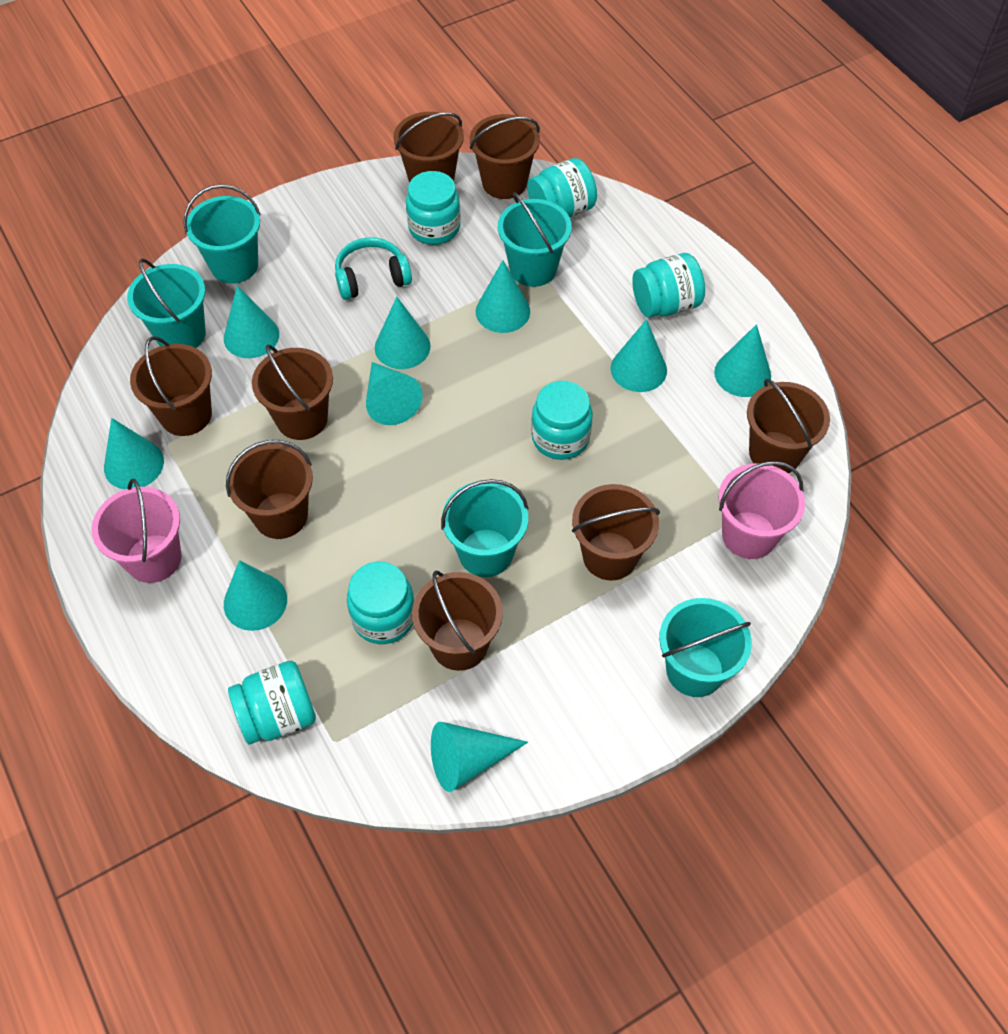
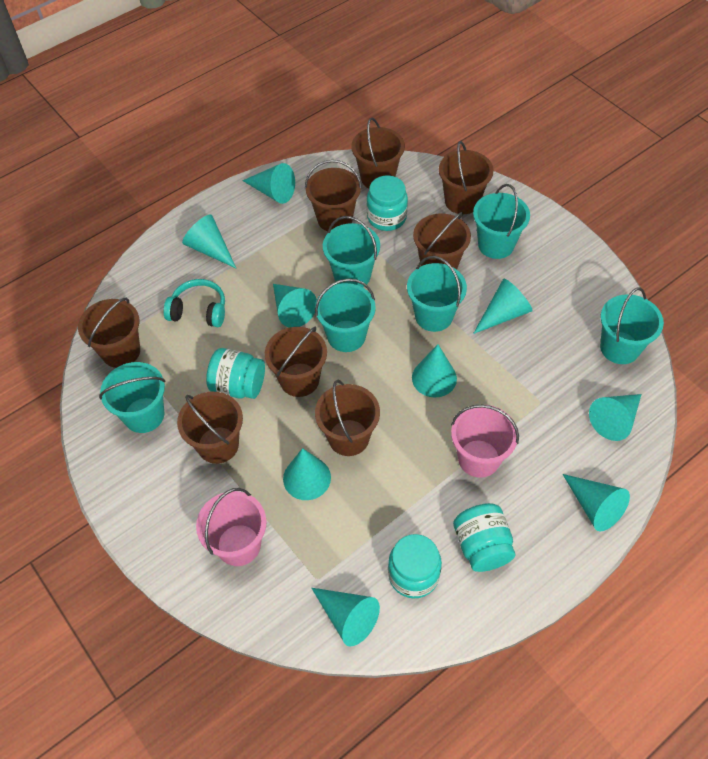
turquoise bucket: 5 -> 6
turquoise jar: 6 -> 4

